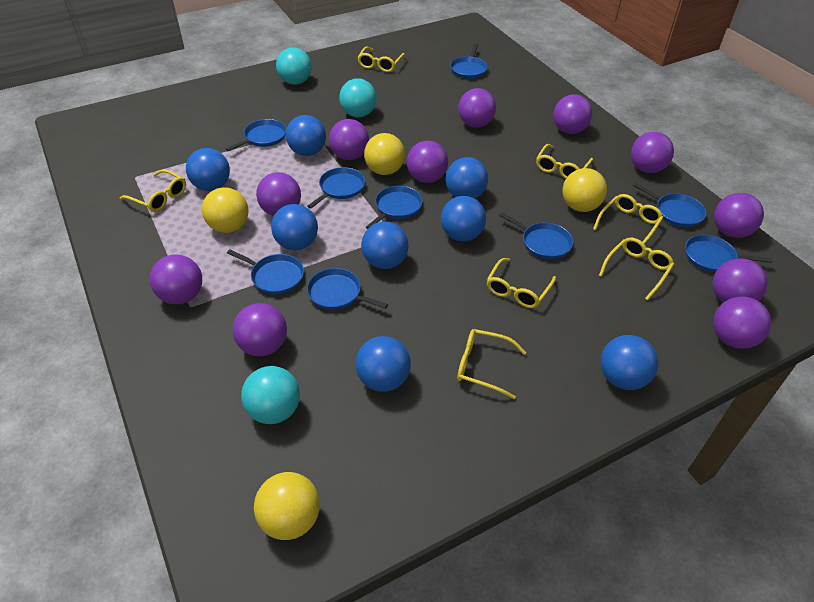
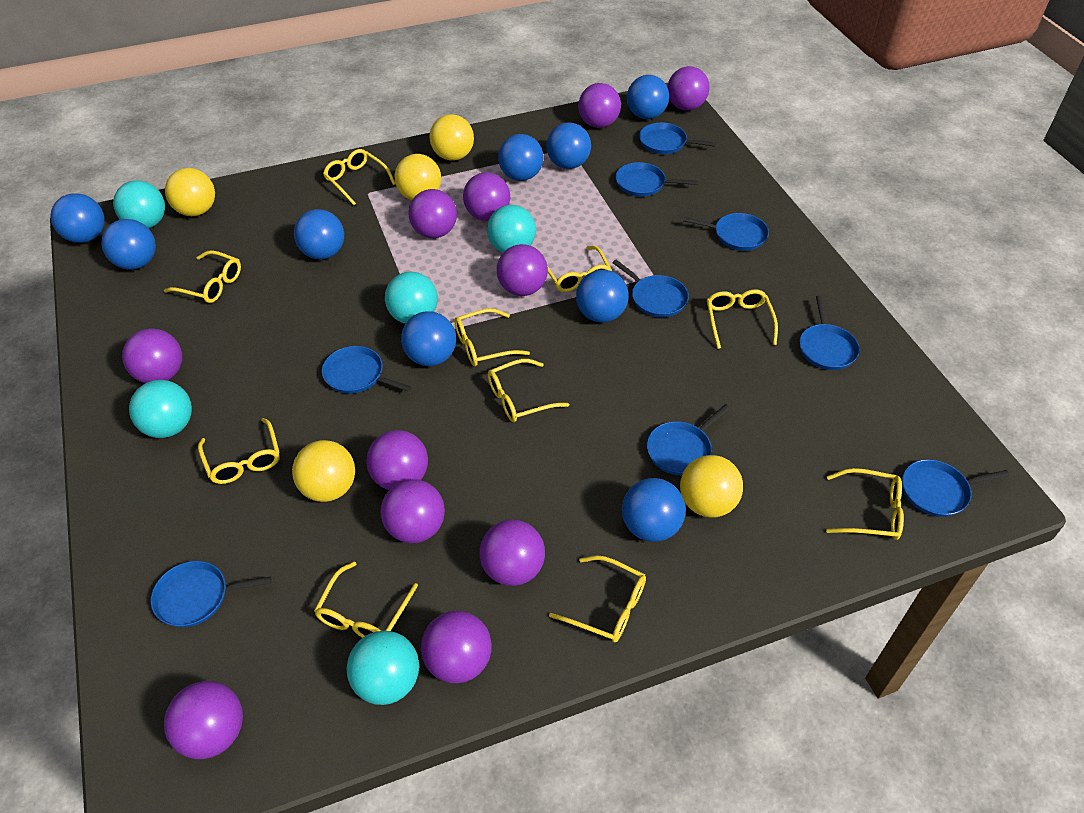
blue ball: 8 -> 9
turquoise ball: 3 -> 5
yellow ball: 4 -> 5
yellow glasses: 7 -> 10

